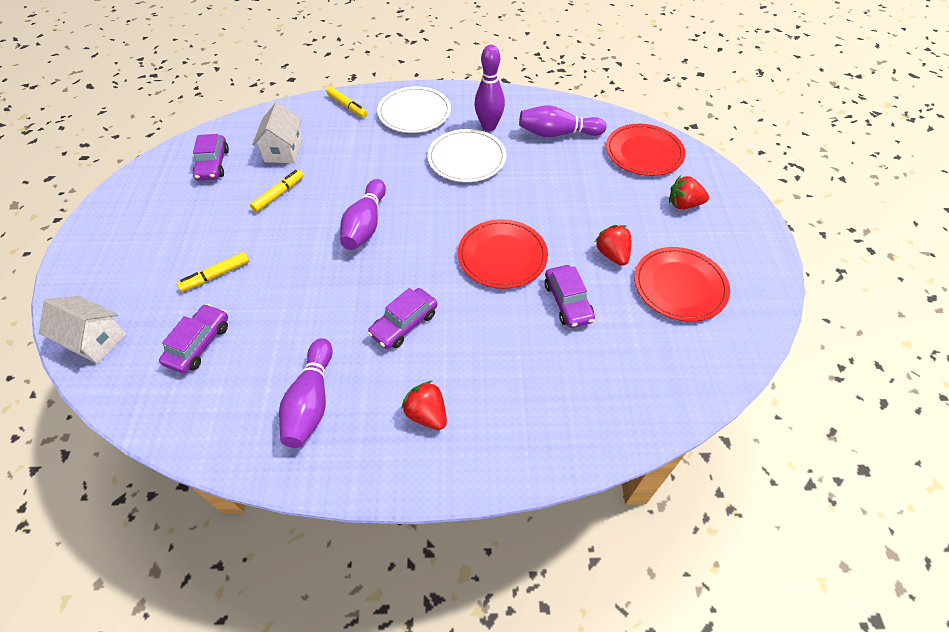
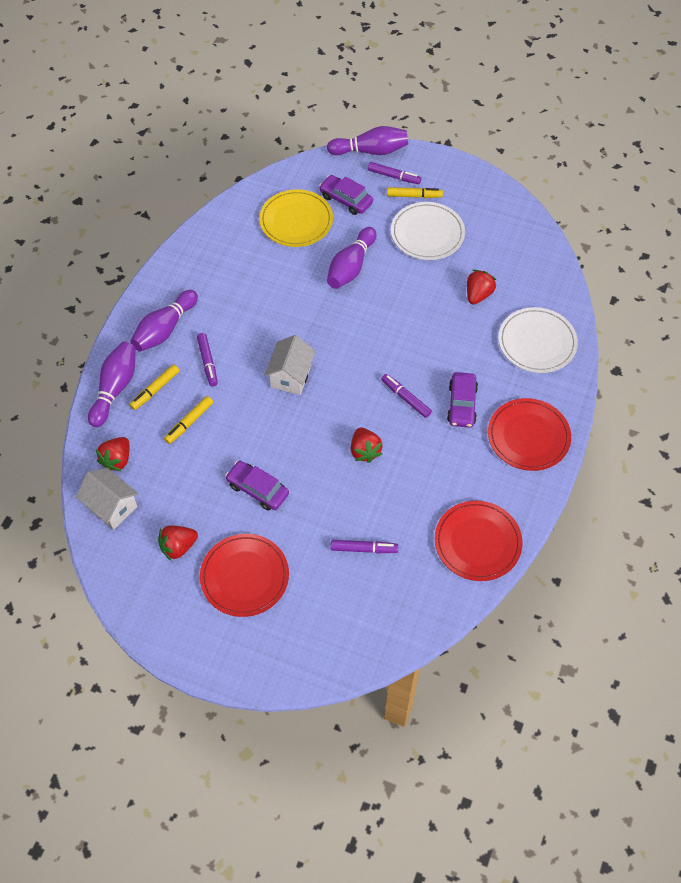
purple car: 4 -> 3
purple marker: 0 -> 4
red strawberry: 3 -> 4
yellow plate: 0 -> 1

